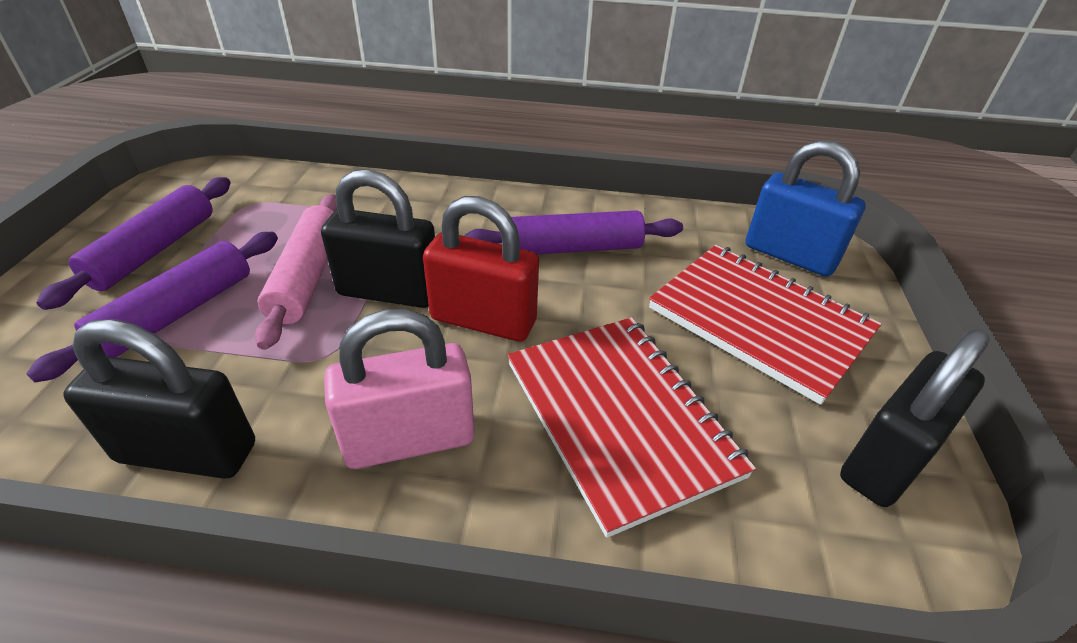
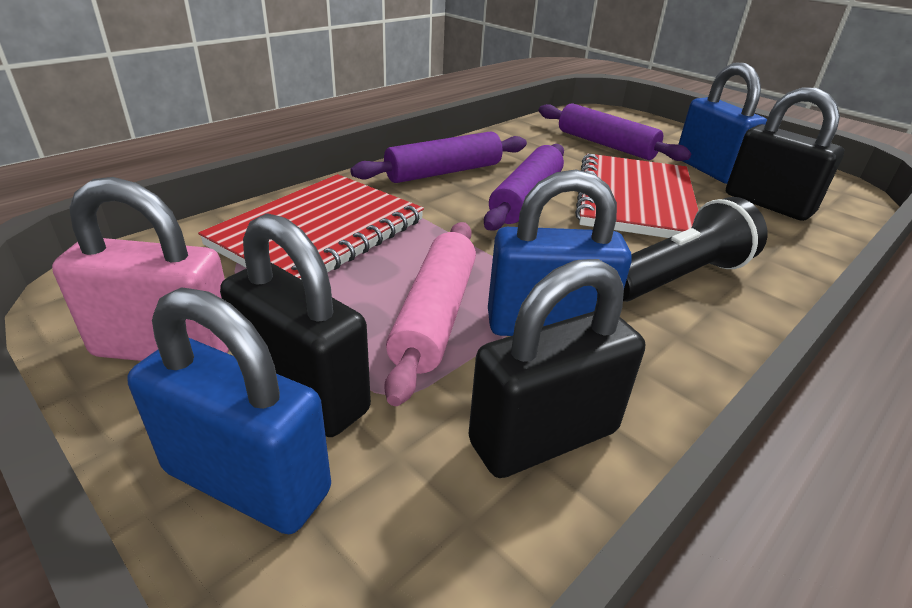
black flashlight: 0 -> 1
blue padlock: 1 -> 3
red padlock: 1 -> 0

